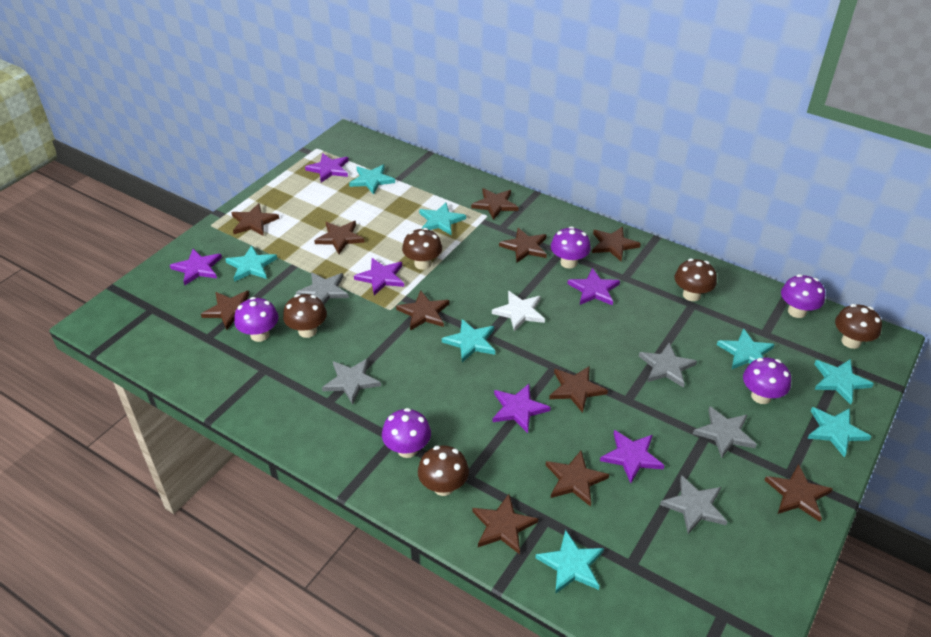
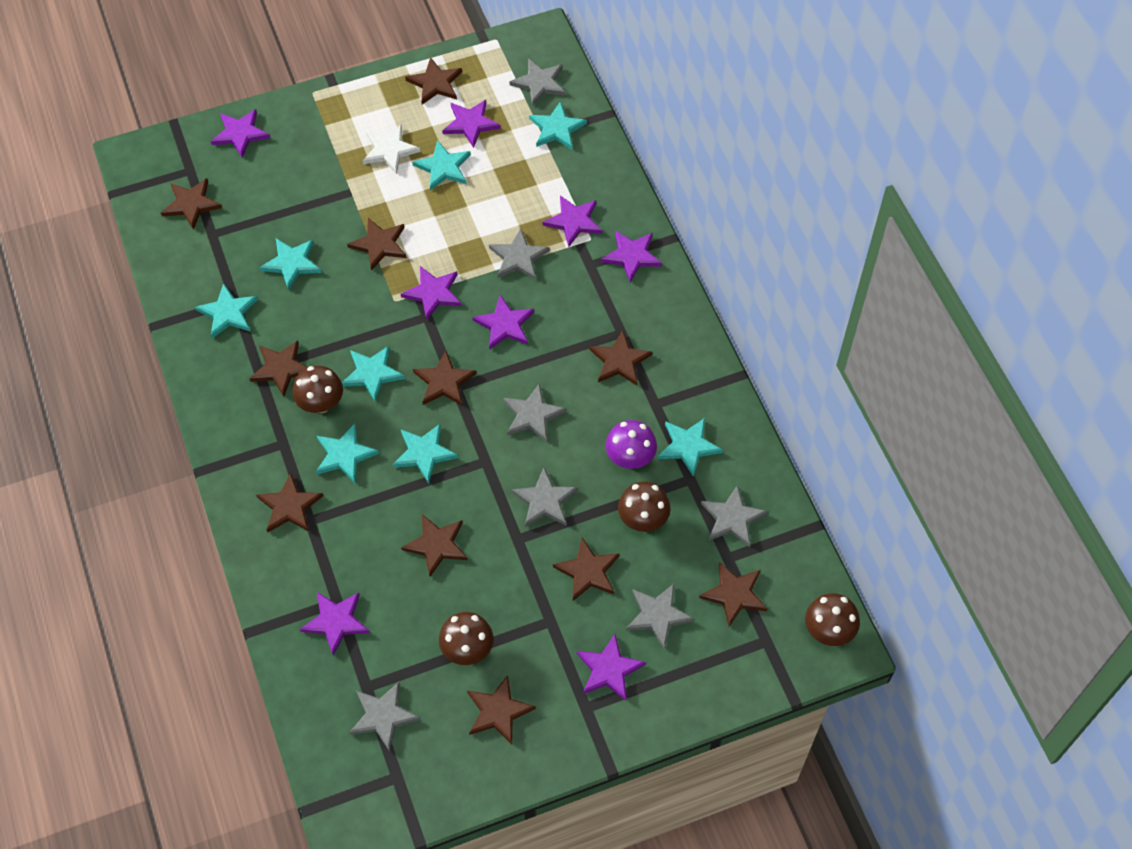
brown mushroom: 5 -> 4
grey star: 5 -> 7
purple mushroom: 5 -> 1
purple star: 6 -> 8

